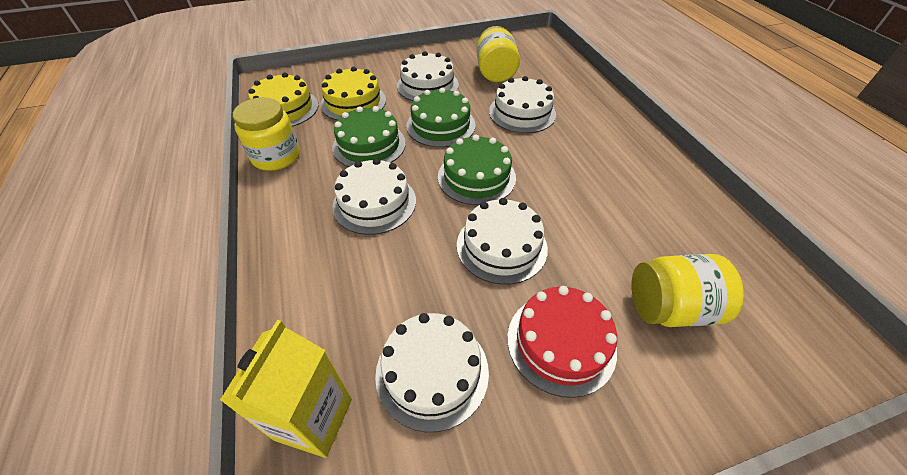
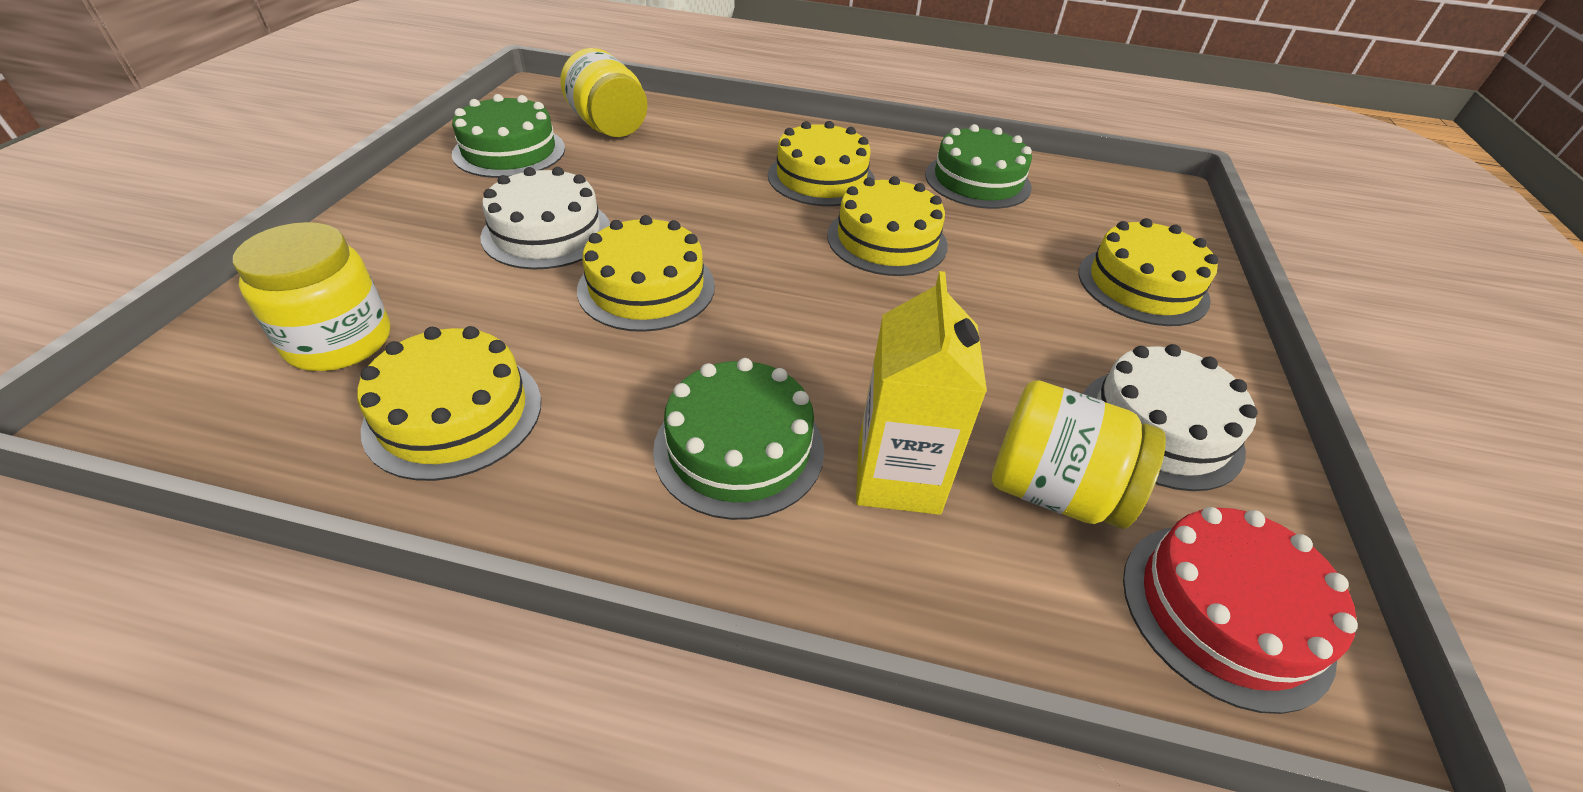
white cake: 5 -> 2
yellow cake: 2 -> 5

